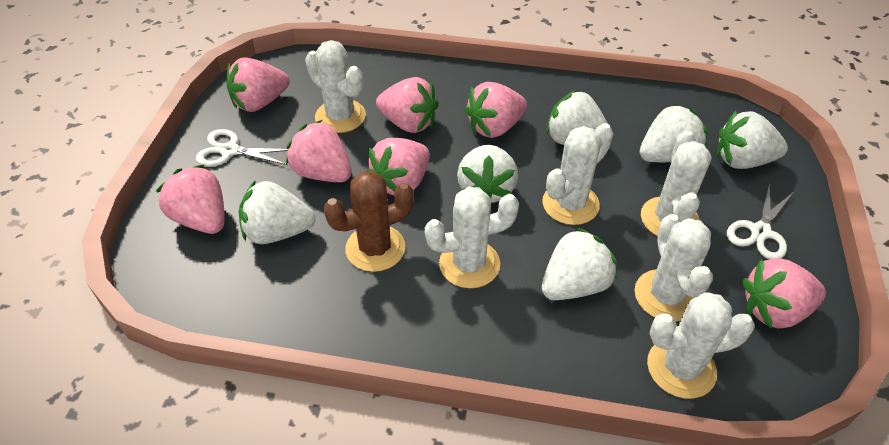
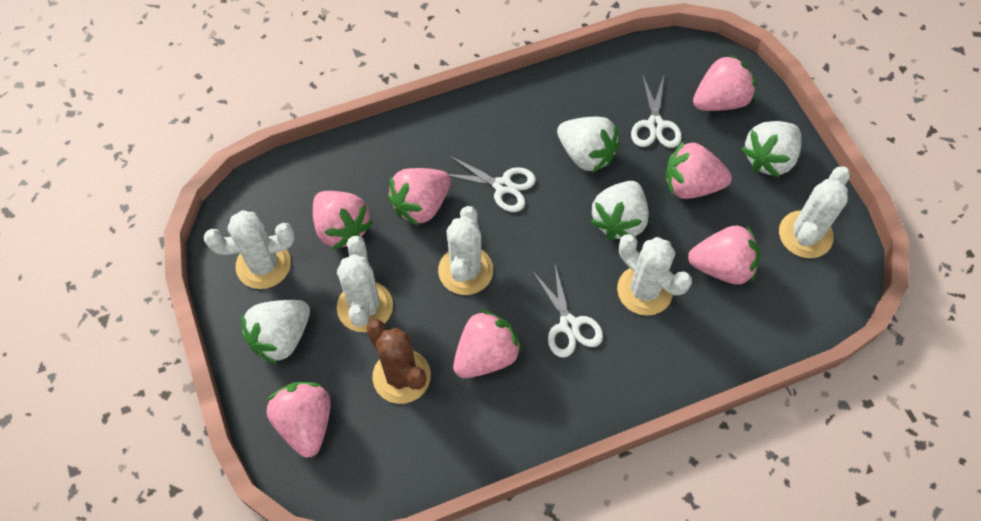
white cactus: 6 -> 5
white scissors: 2 -> 3
white strawberry: 6 -> 4

